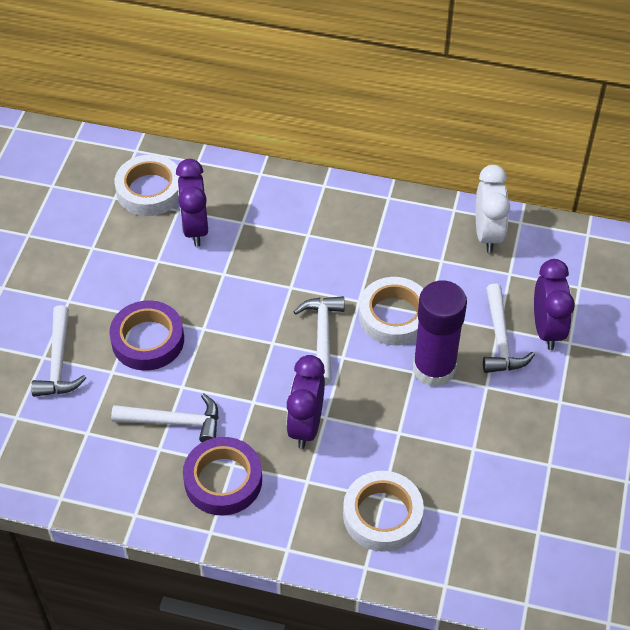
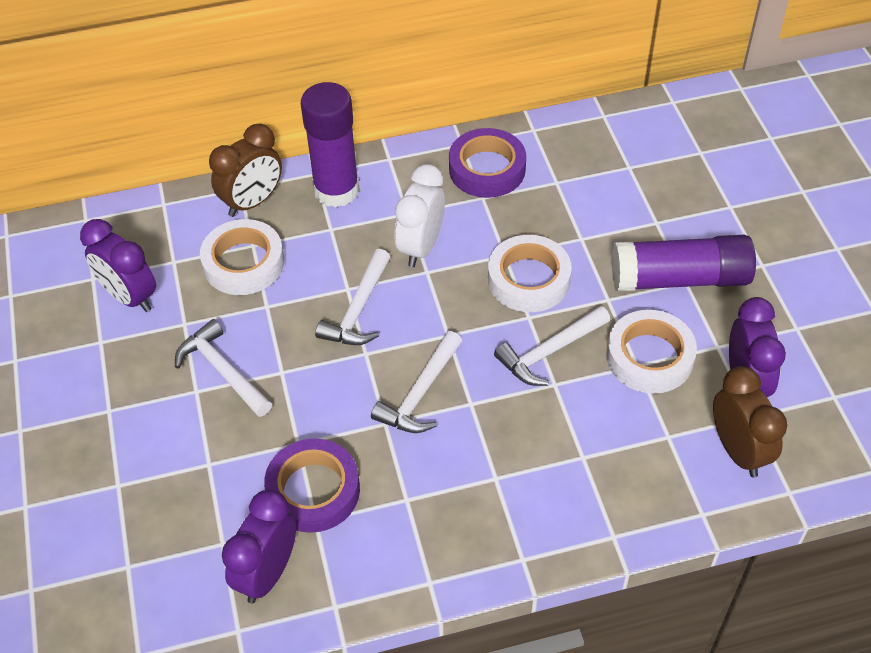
brown clock: 0 -> 2
purple glue stick: 1 -> 2

